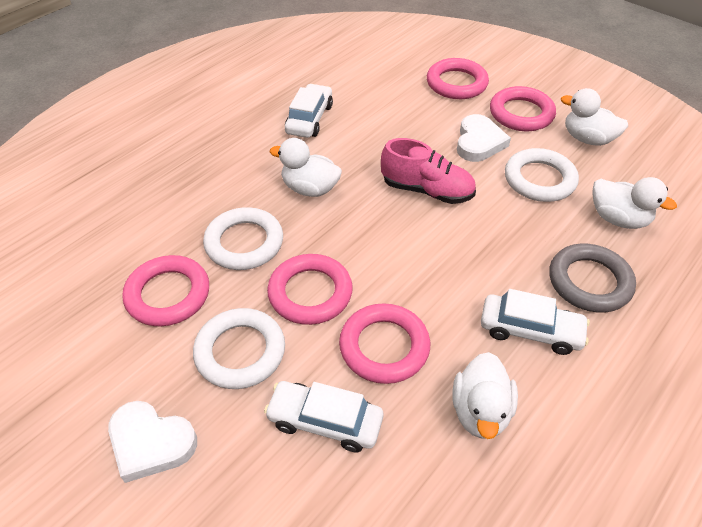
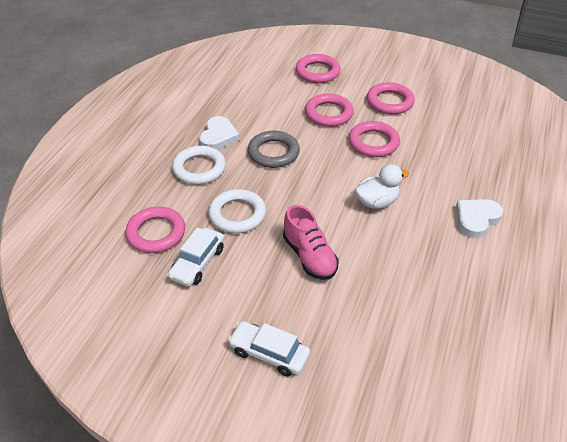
white car: 3 -> 2
white duck: 4 -> 1
white ring: 3 -> 2

